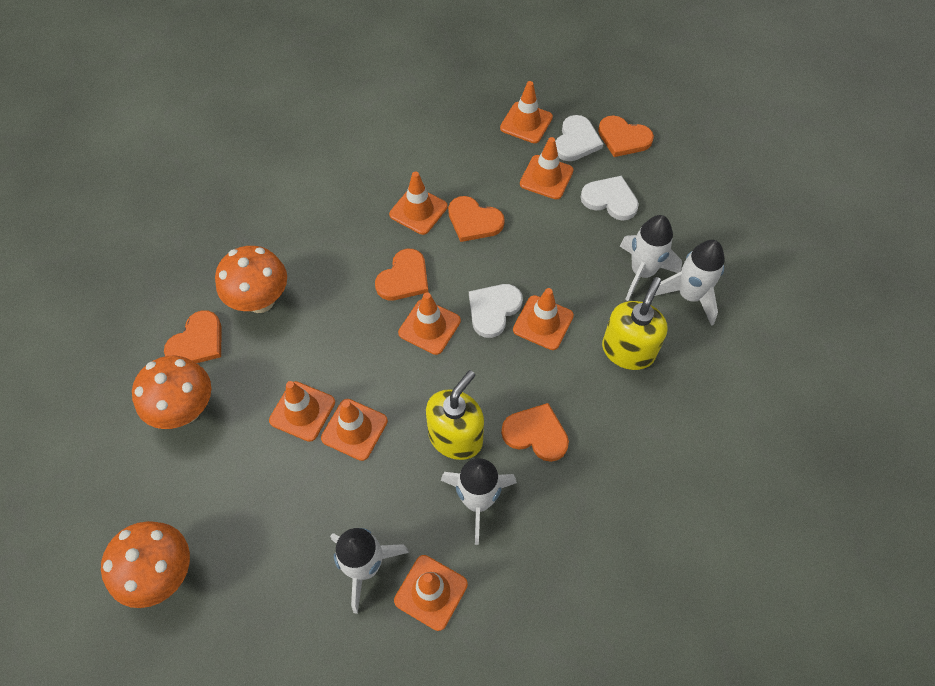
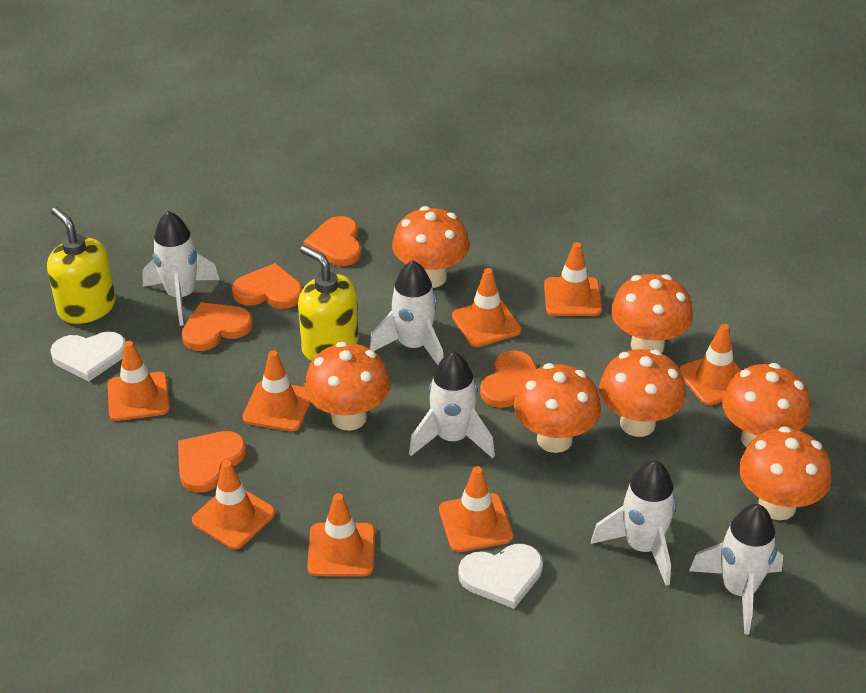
orange mushroom: 3 -> 7
white heart: 3 -> 2
white rocket: 4 -> 5

